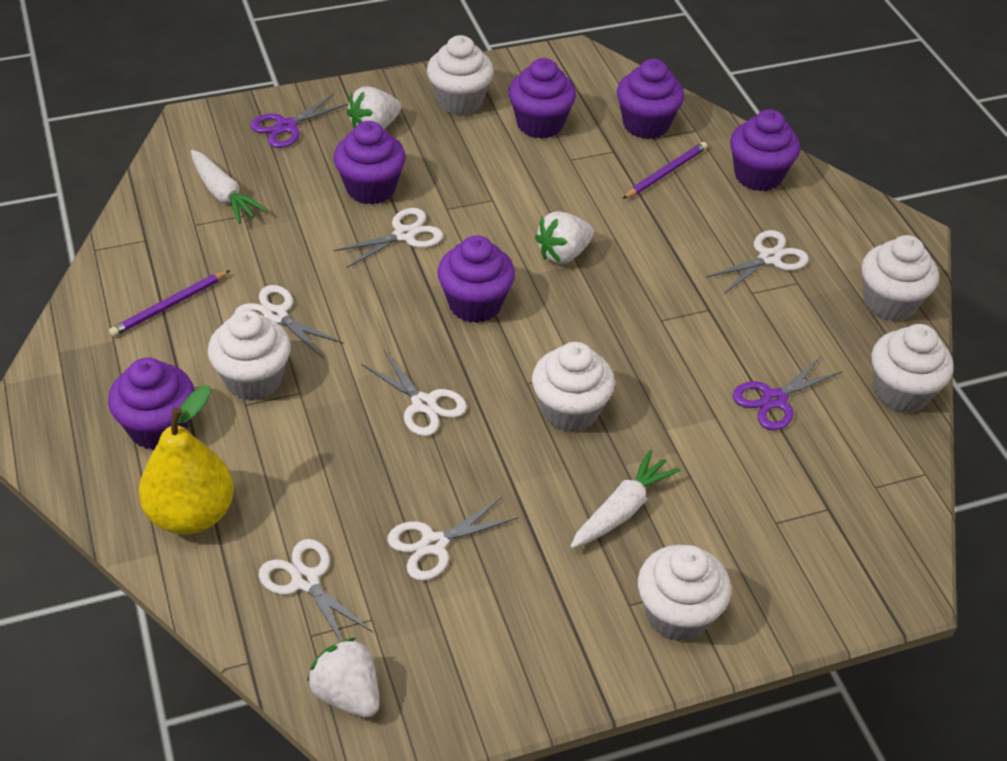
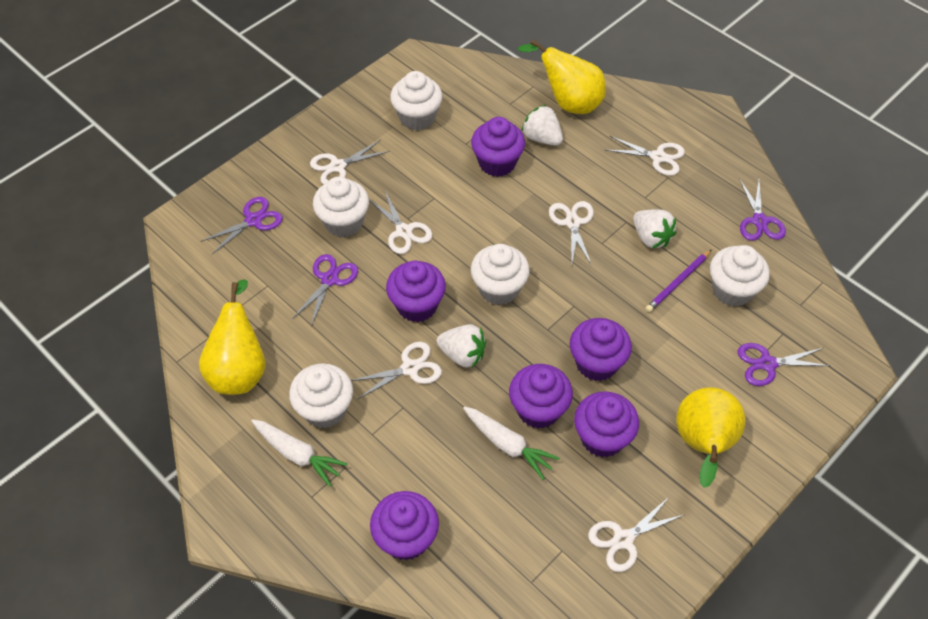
purple pencil: 2 -> 1
purple scissors: 2 -> 4
white cupcake: 6 -> 5
yellow pear: 1 -> 3

